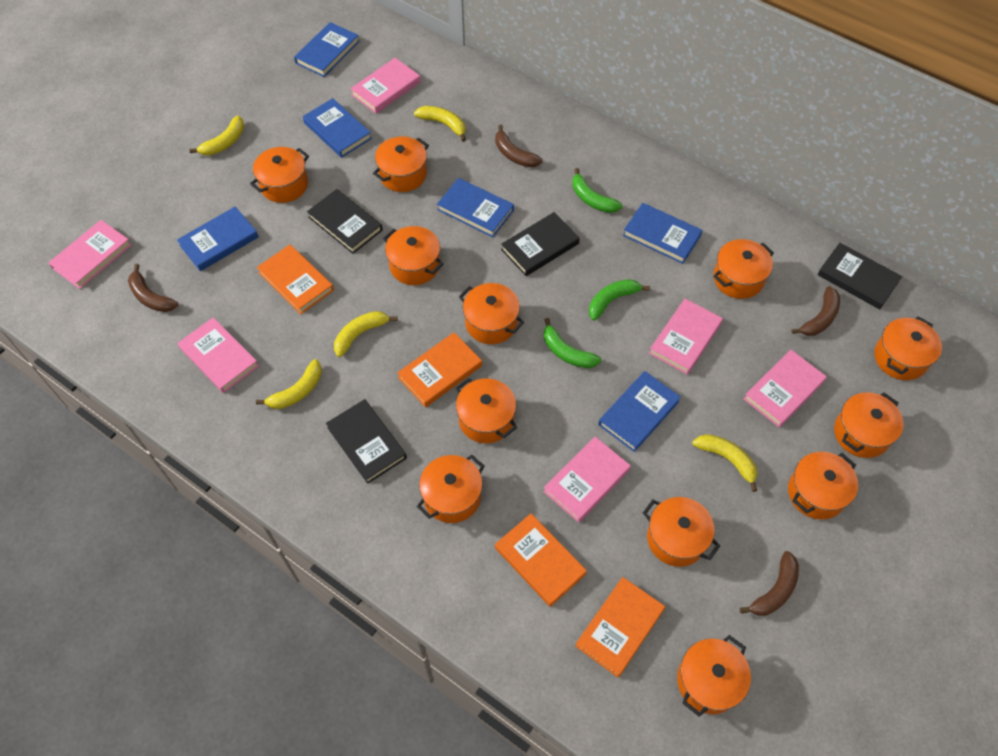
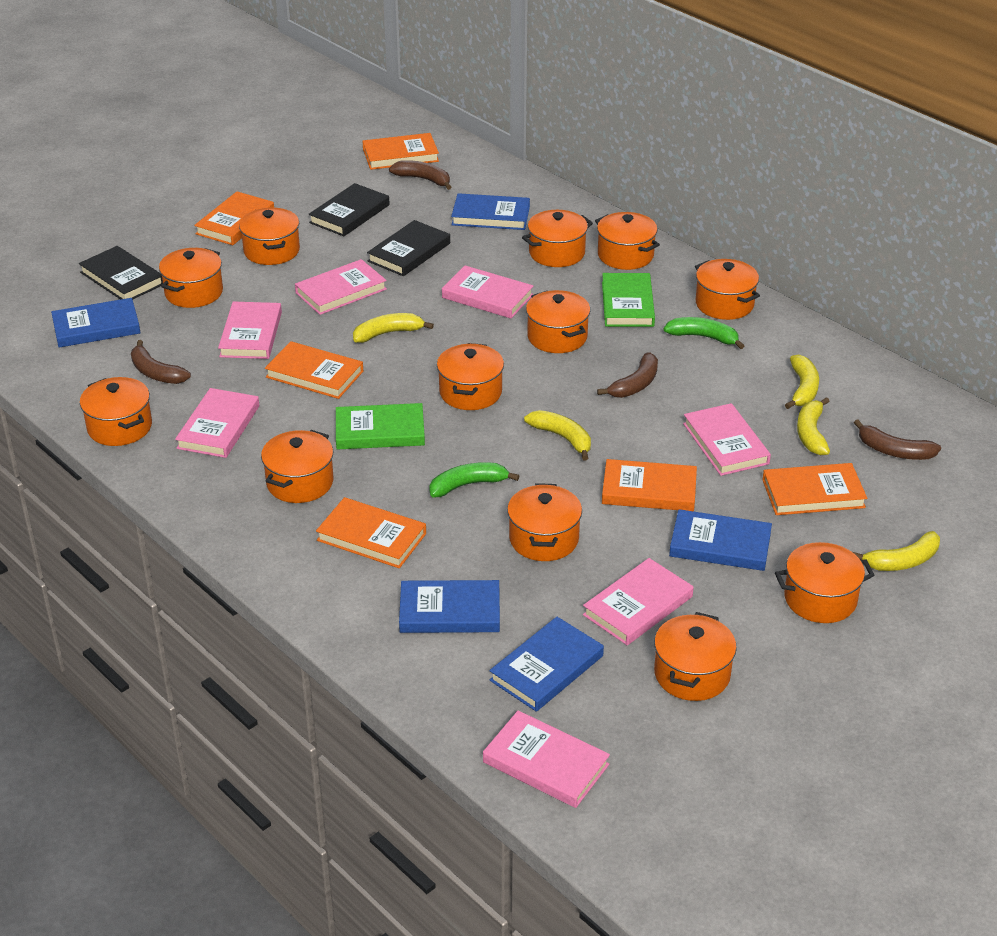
black book: 4 -> 3
blue book: 6 -> 5
green banana: 3 -> 2
green book: 0 -> 2
orange book: 4 -> 6
pink book: 6 -> 7

